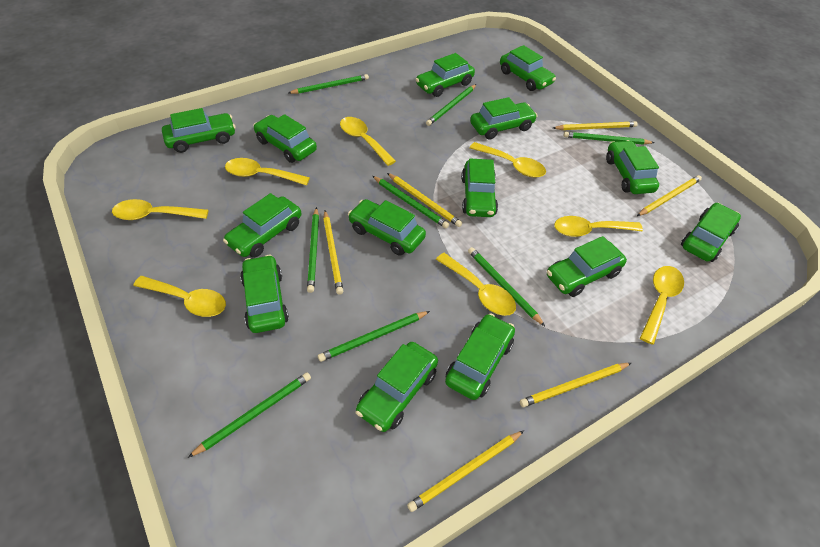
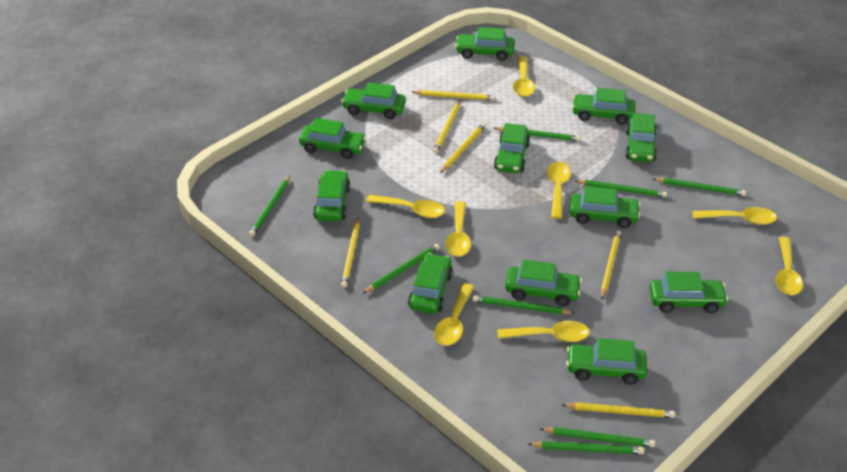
green car: 14 -> 12

